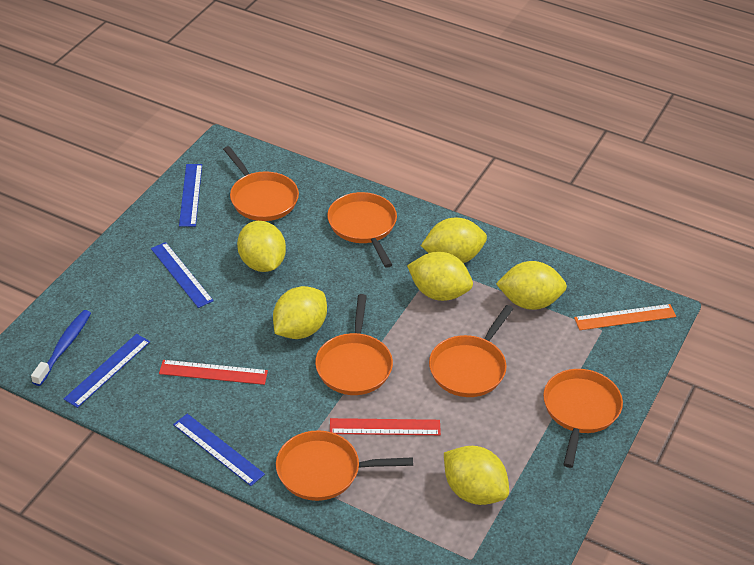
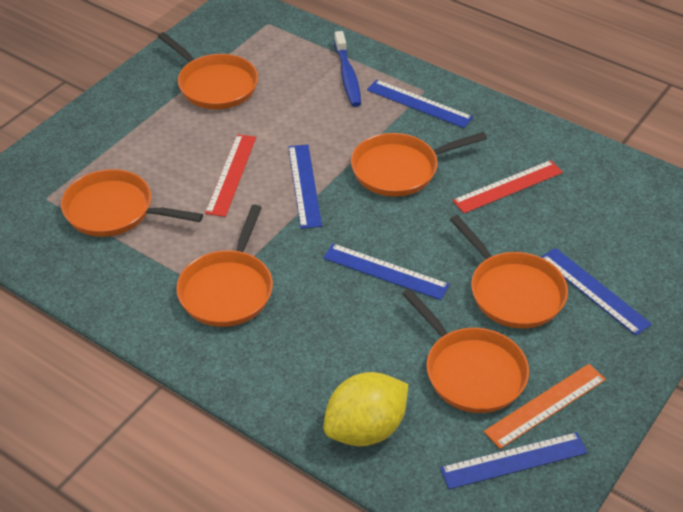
blue ruler: 4 -> 5
yellow lemon: 6 -> 1

